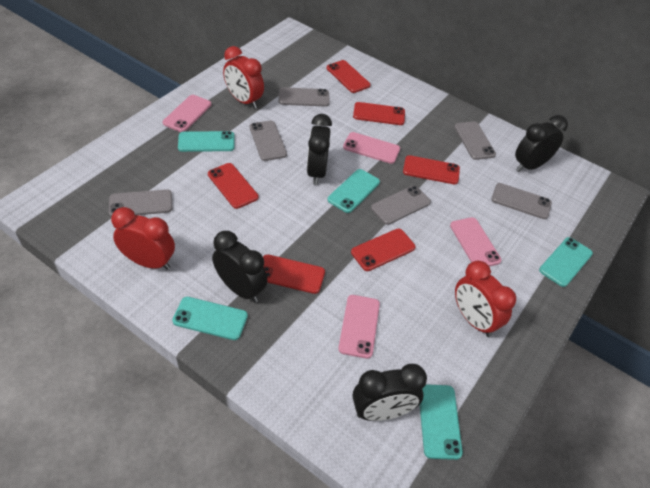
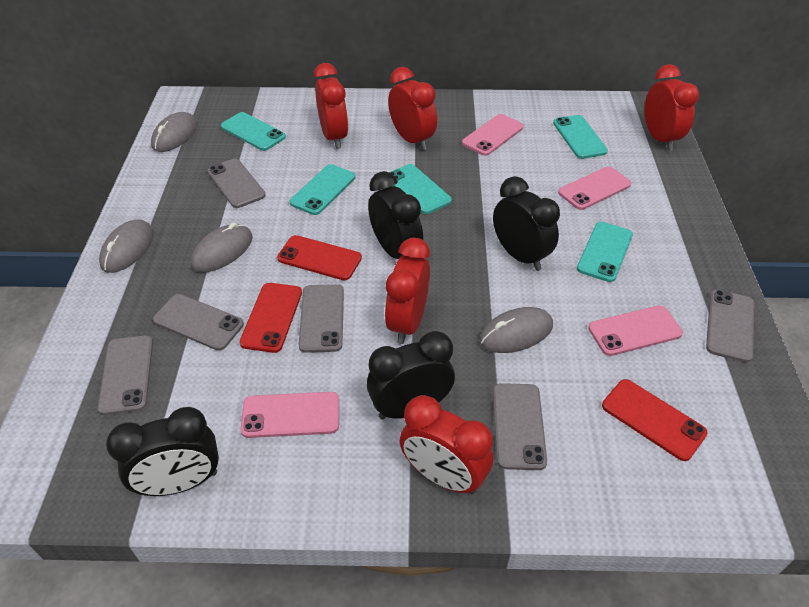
grey mouse: 0 -> 4
red clock: 3 -> 5
red phone: 6 -> 3

